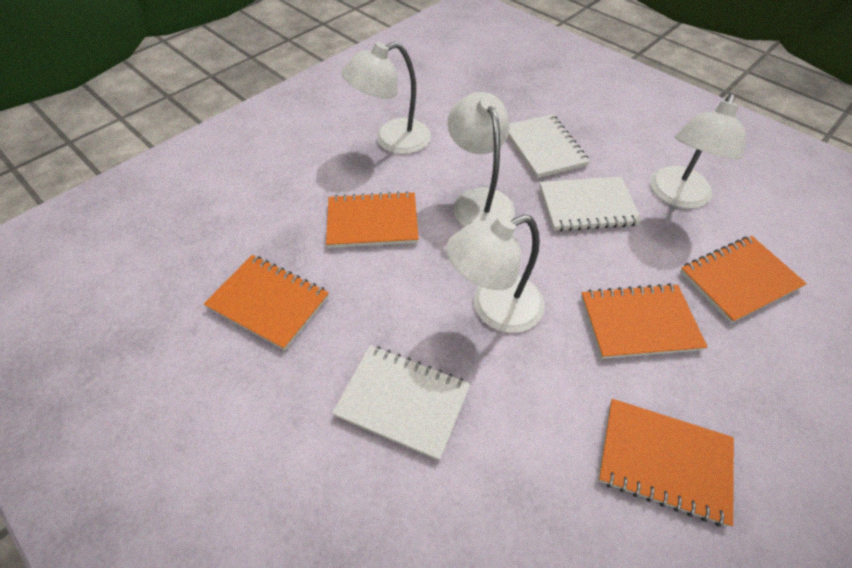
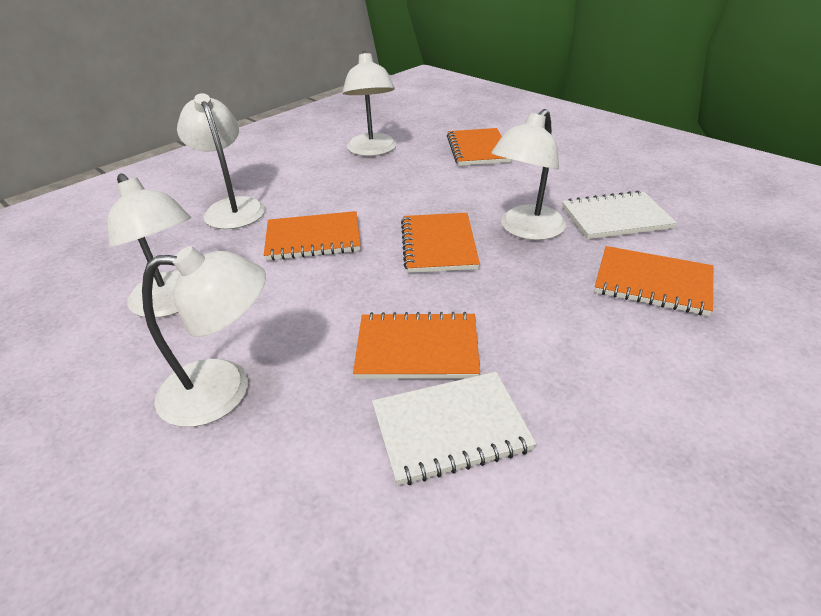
white lamp: 4 -> 5
white notebook: 3 -> 2

